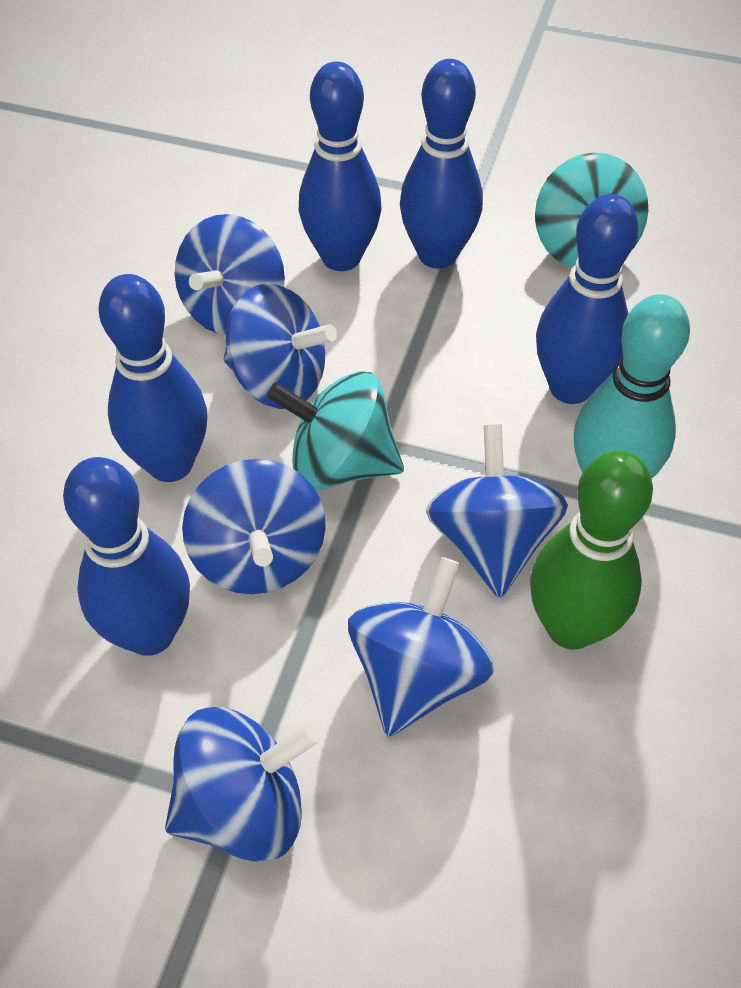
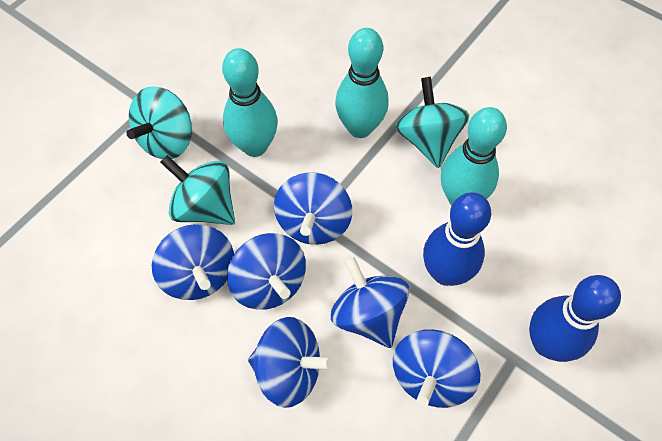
blue bowling pin: 5 -> 2
green bowling pin: 1 -> 0
turquoise bowling pin: 1 -> 3
turquoise spinning top: 2 -> 3

